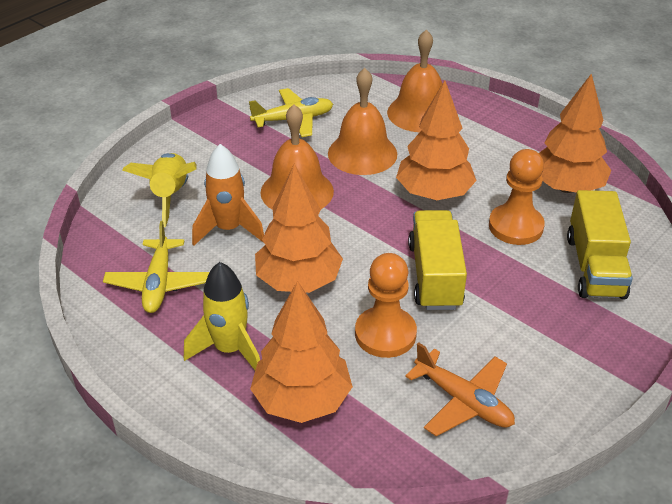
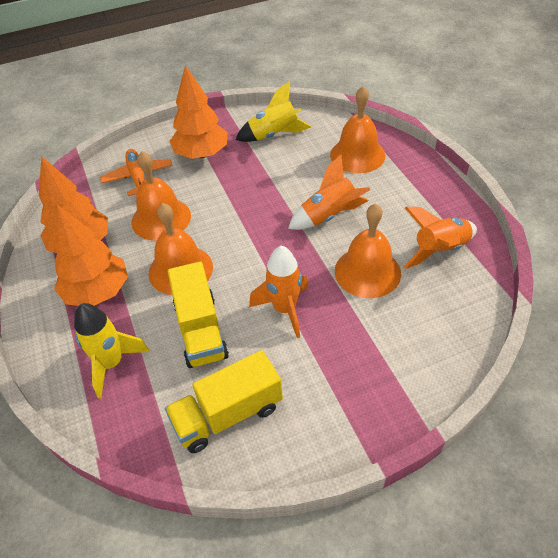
orange bell: 3 -> 4
orange pawn: 2 -> 0
orange rocket: 1 -> 3
orange tree: 4 -> 3
yellow plane: 2 -> 0

